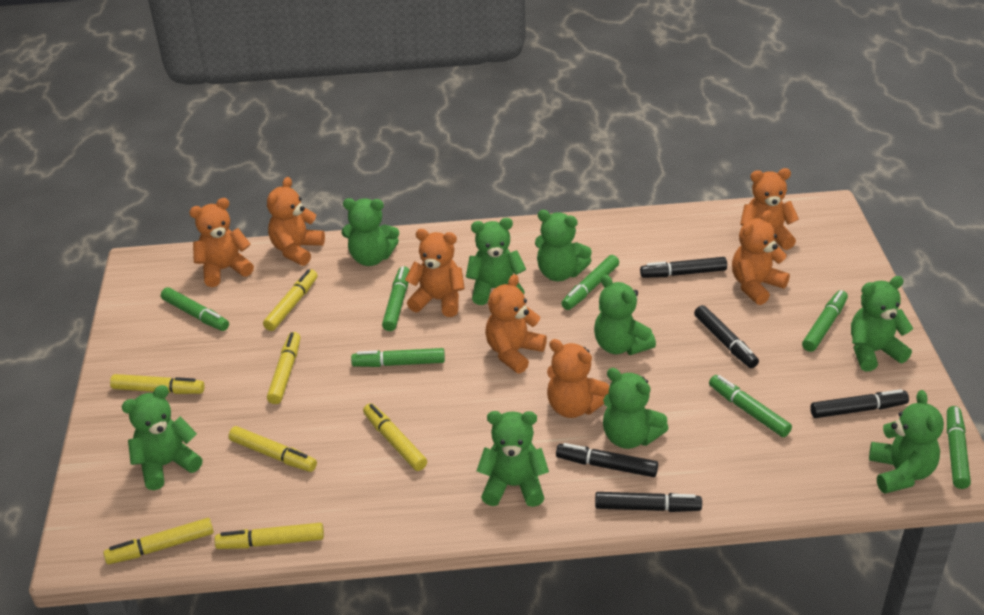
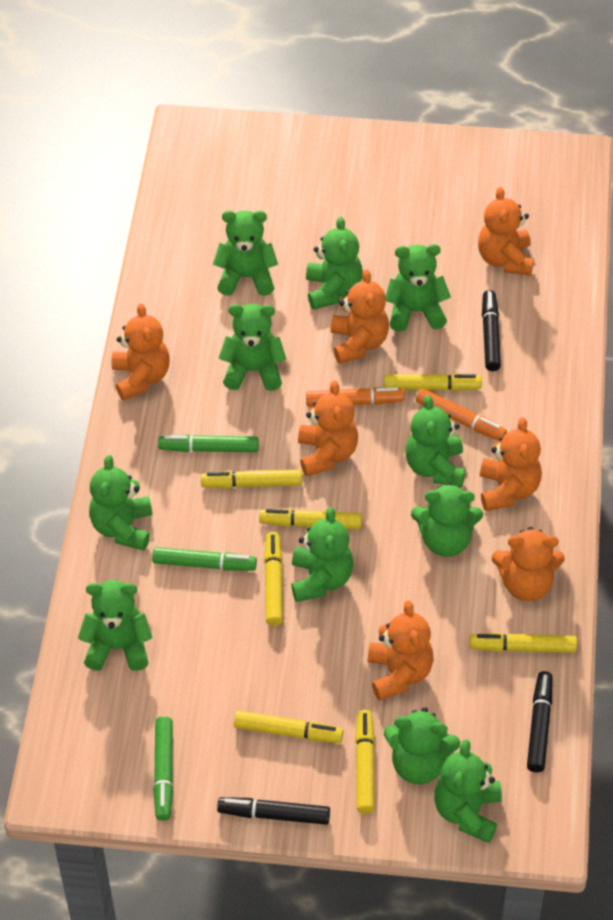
black marker: 5 -> 3
green marker: 7 -> 3
green teddy bear: 9 -> 11
orange marker: 0 -> 2

